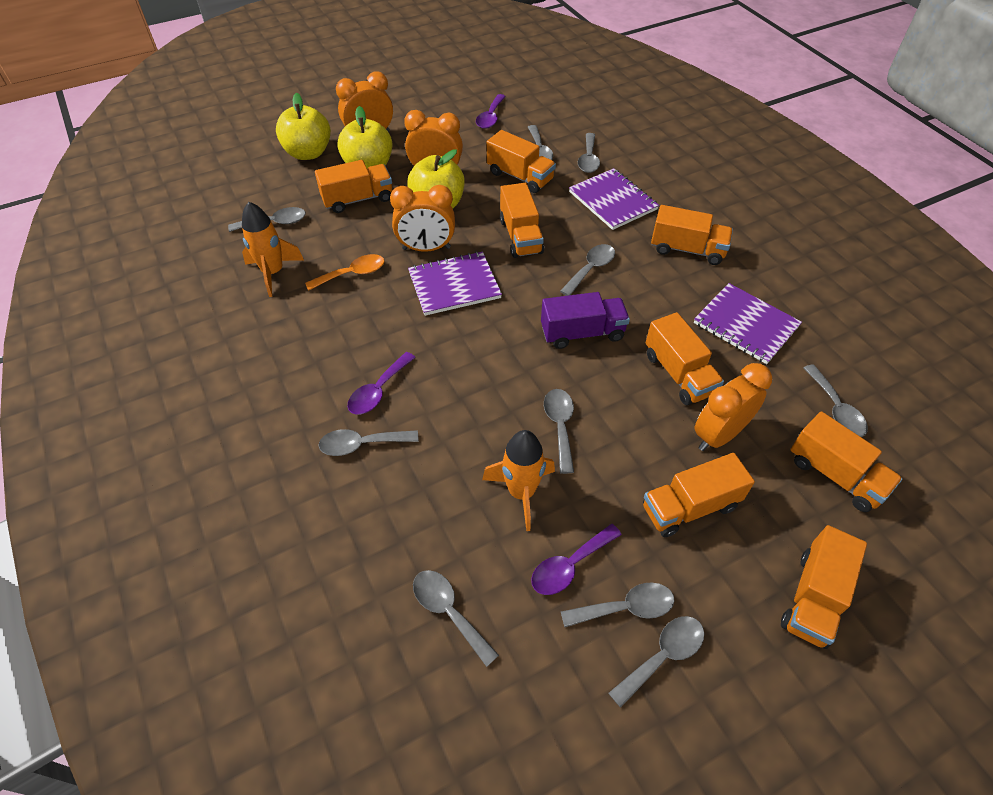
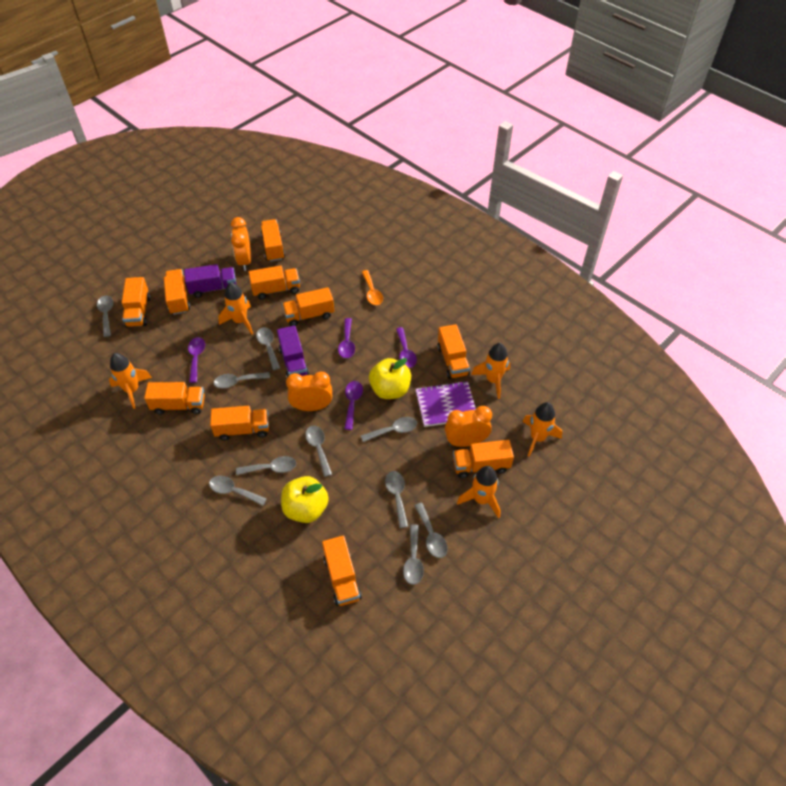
orange clock: 4 -> 3
orange rocket: 2 -> 5
orange truck: 8 -> 10
purple notebook: 3 -> 1
purple spoon: 3 -> 4
purple truck: 1 -> 2
yellow apple: 3 -> 2

